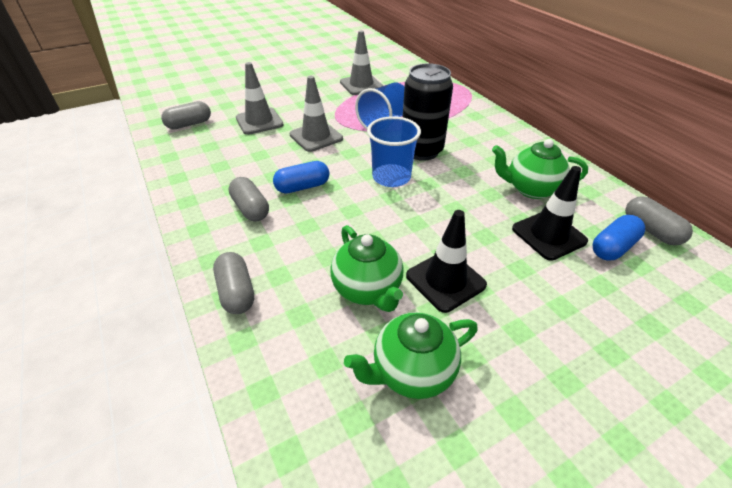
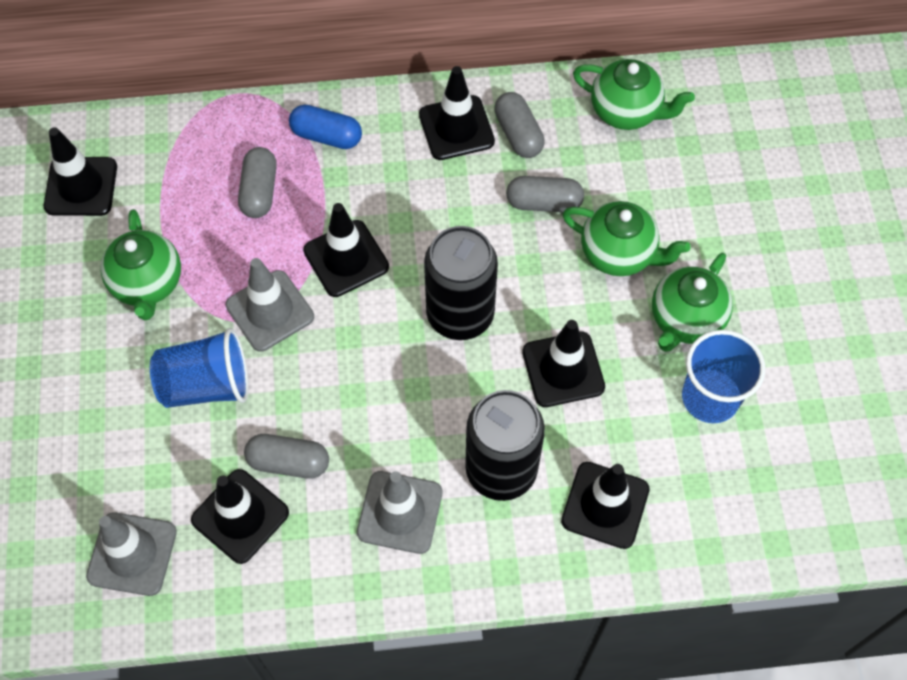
black can: 1 -> 2
black traffic cone: 2 -> 6
blue capsule: 2 -> 1
green teapot: 3 -> 4

